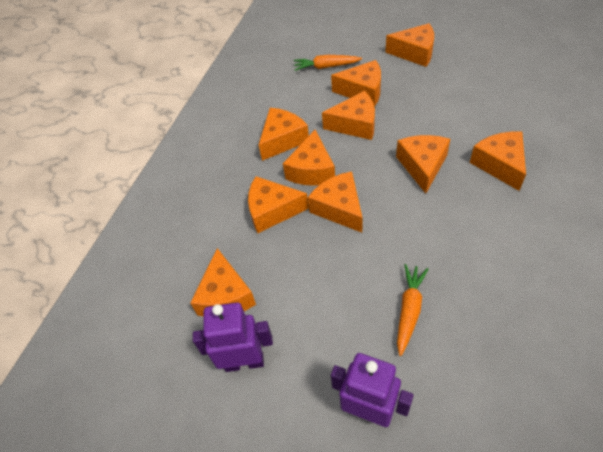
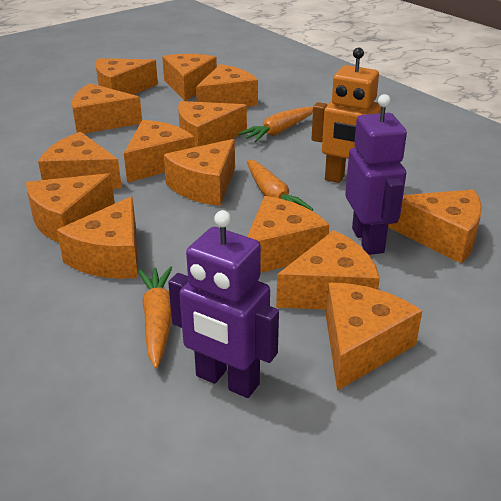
orange carrot: 2 -> 3
orange cheese: 10 -> 14
orange robot: 0 -> 1

